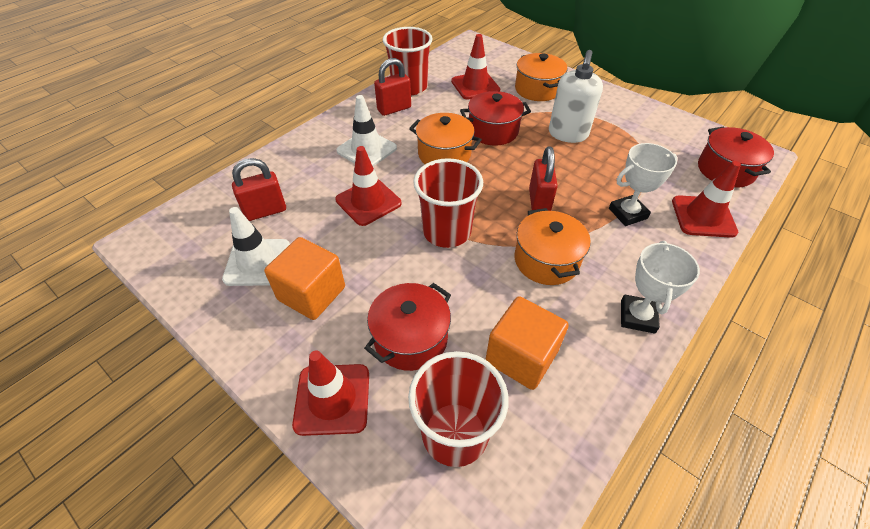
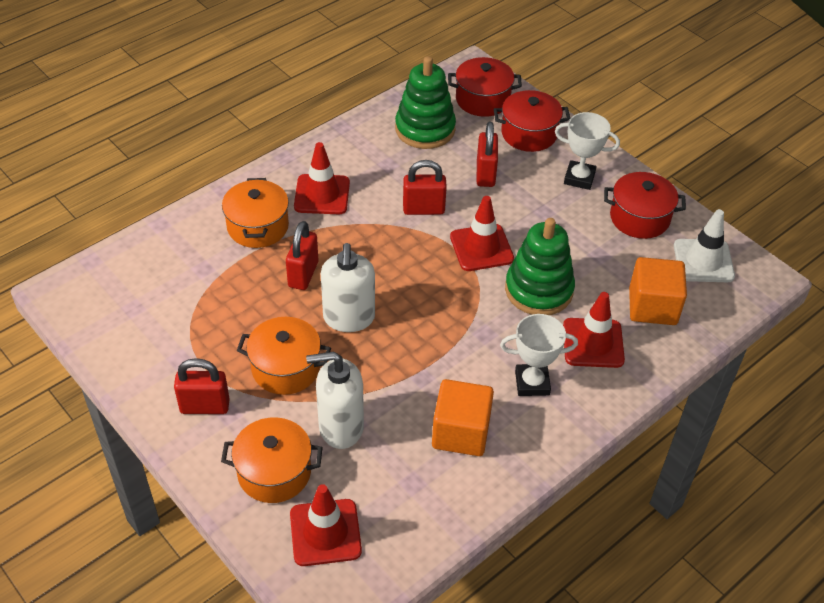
green stacking toy: 0 -> 2
red cup: 3 -> 0
red padlock: 3 -> 4
white soap dispenser: 1 -> 2
white traffic cone: 2 -> 1

